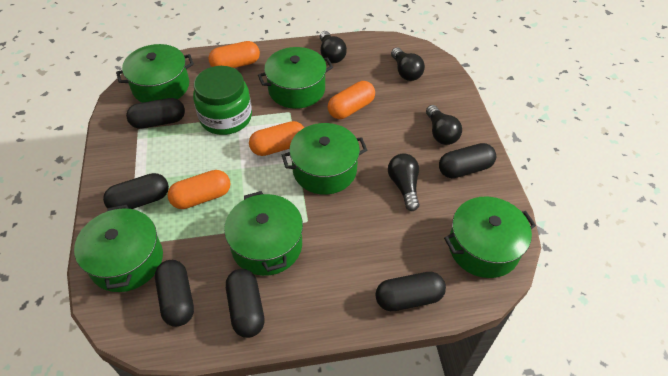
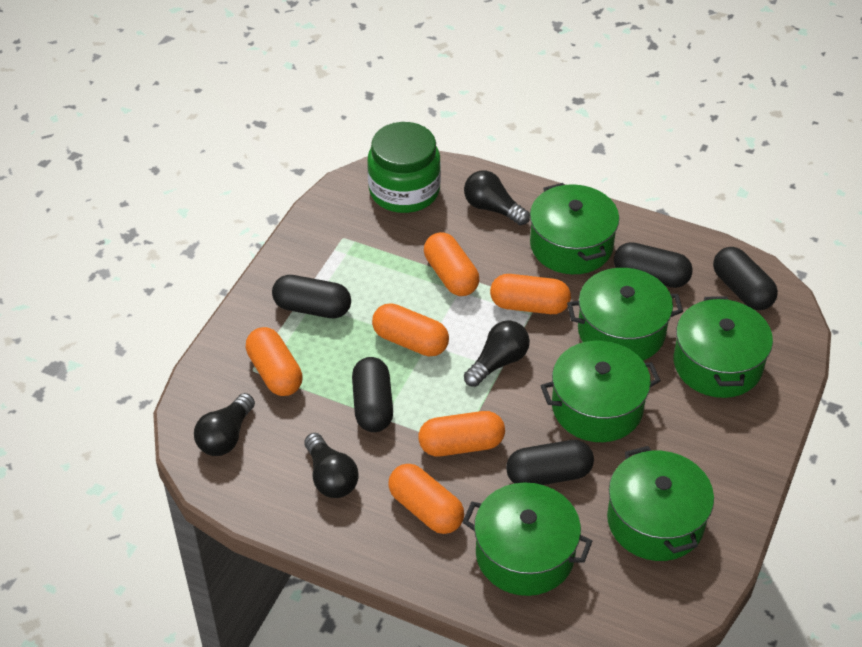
black capsule: 6 -> 5
orange capsule: 4 -> 6

